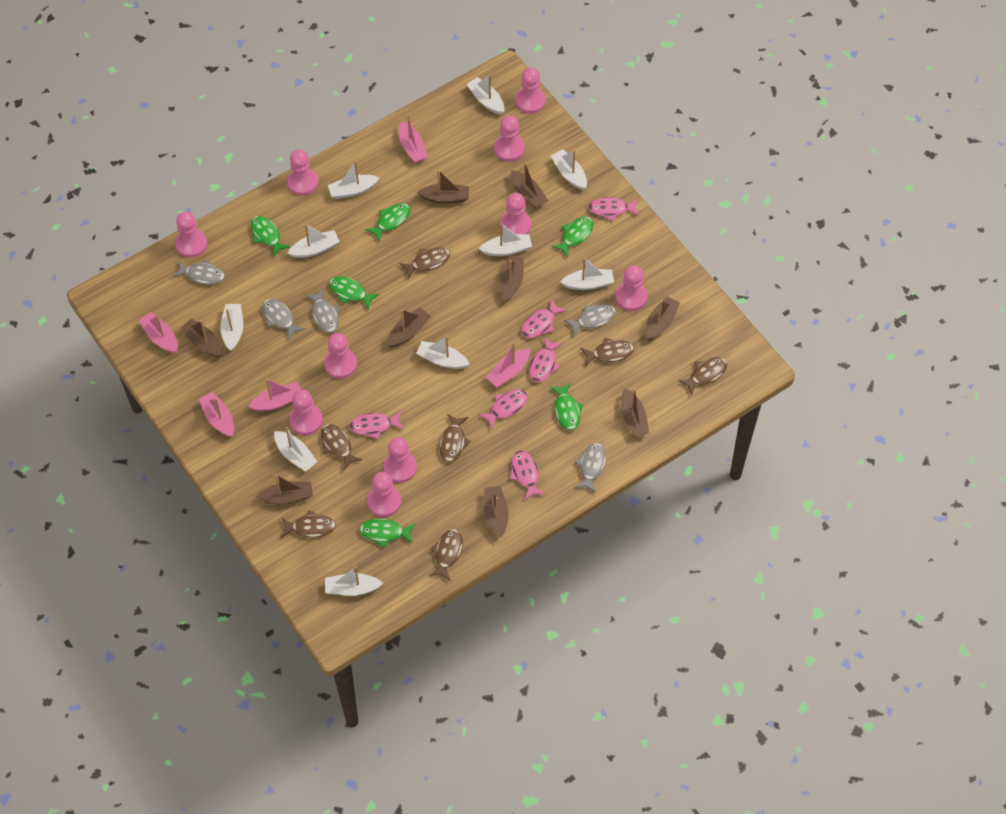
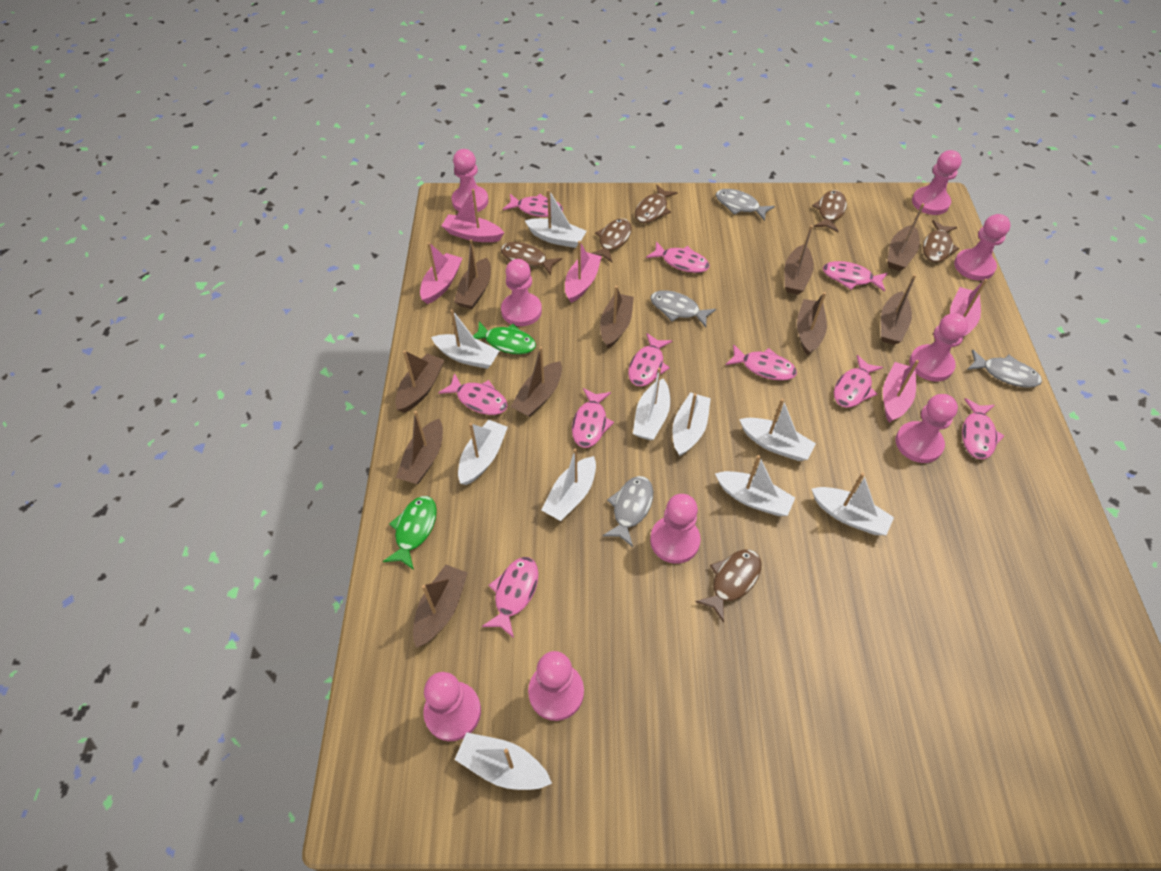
brown boat: 9 -> 10
brown fish: 7 -> 6
green fish: 6 -> 2
grey fish: 5 -> 4
pink fish: 6 -> 10
pink pawn: 10 -> 9

